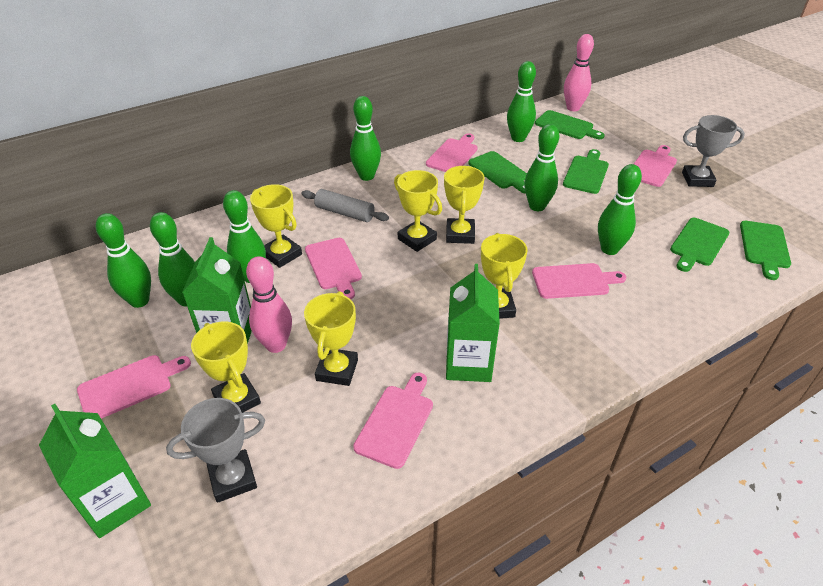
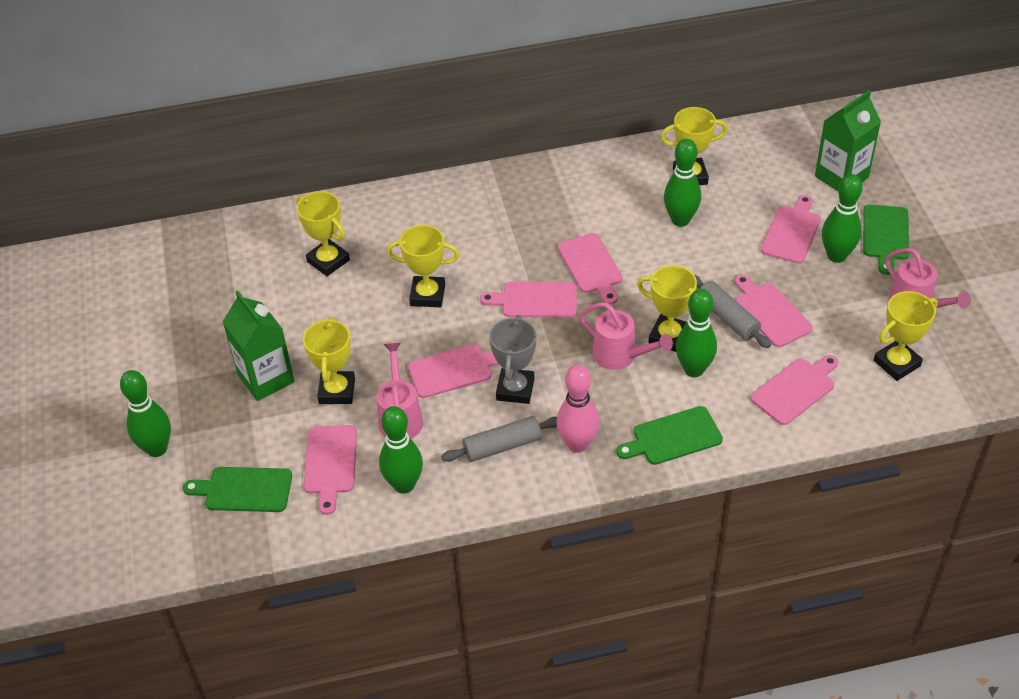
green bowling pin: 7 -> 5
green carton: 3 -> 2
green cutting board: 5 -> 3
grey rolling pin: 1 -> 2
grey trophy: 2 -> 1
pink bowling pin: 2 -> 1
pink cutting board: 6 -> 7
pink watering can: 0 -> 3

